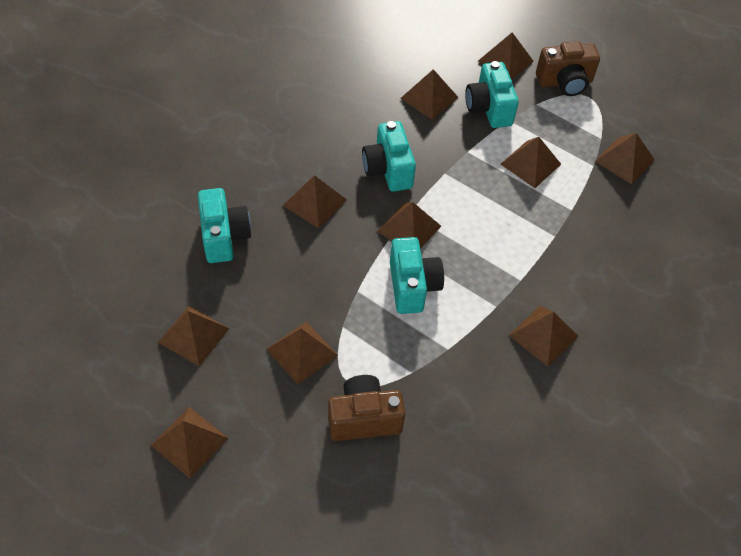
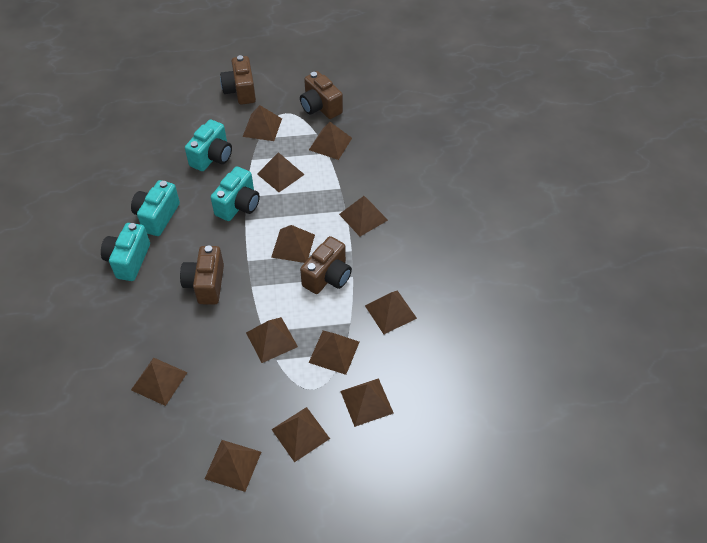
brown camera: 2 -> 4
brown pyramid: 10 -> 12

